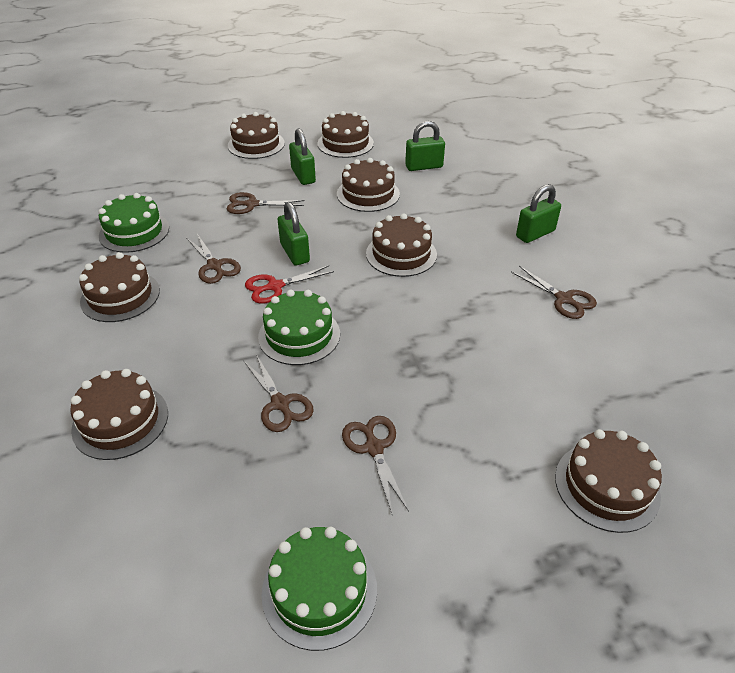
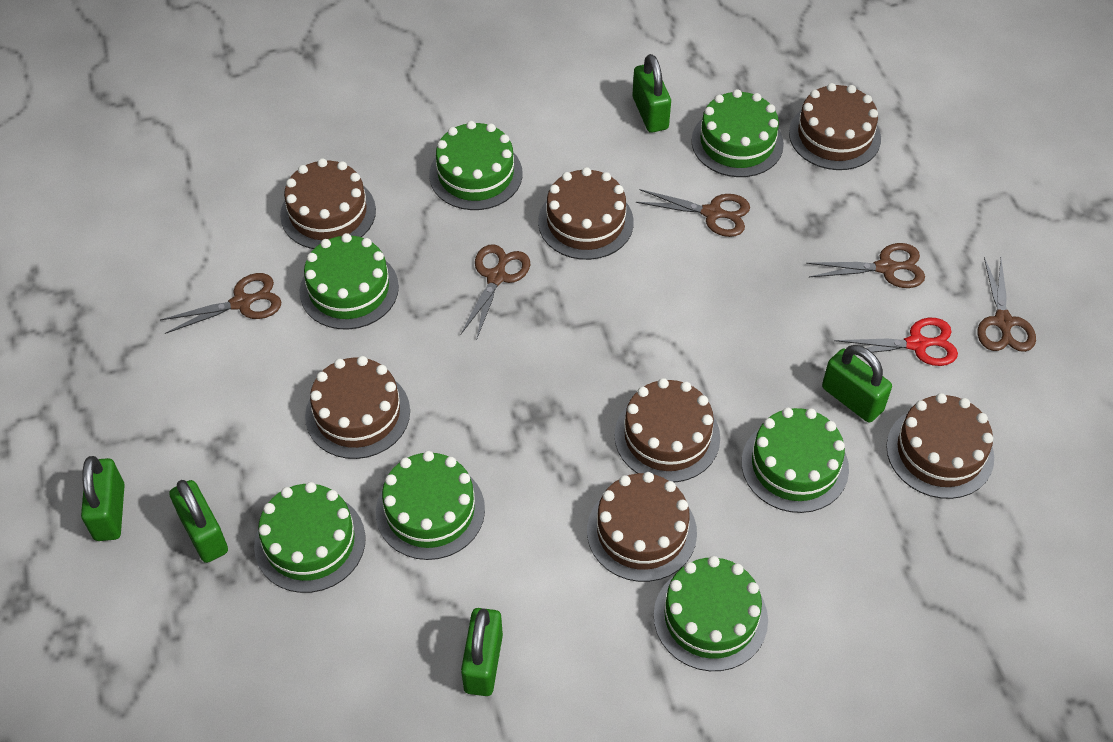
green cake: 3 -> 7
green padlock: 4 -> 5

